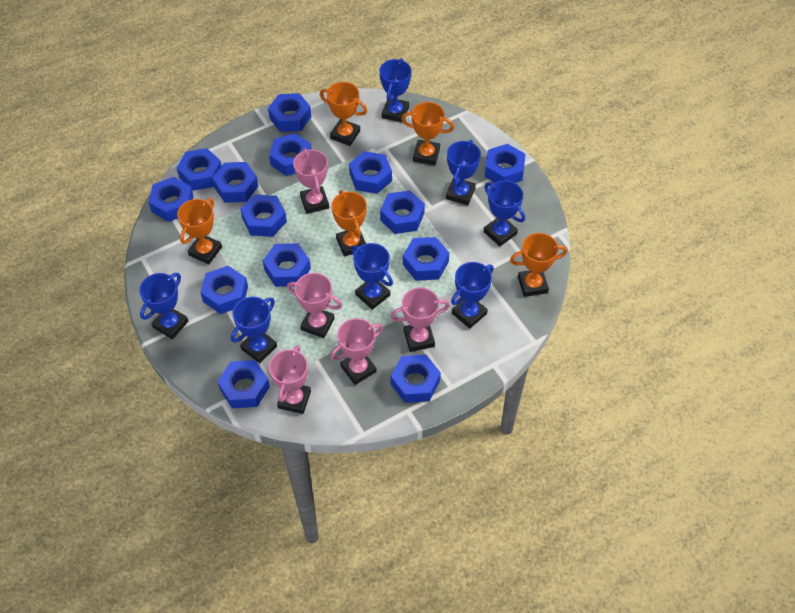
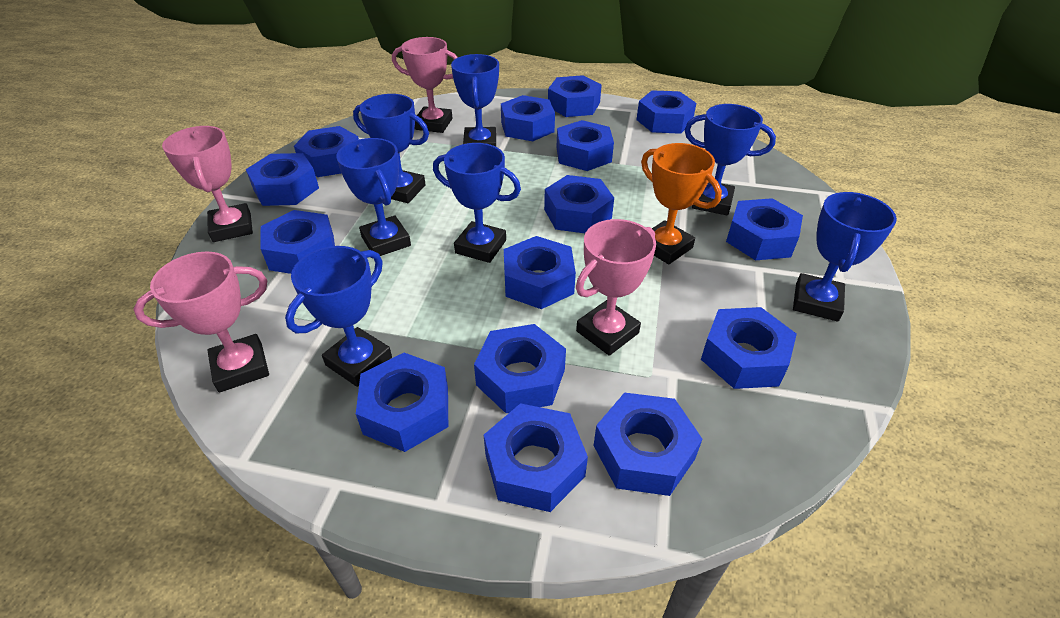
blue nut: 14 -> 15
orange trophy: 5 -> 1
pink trophy: 5 -> 4

